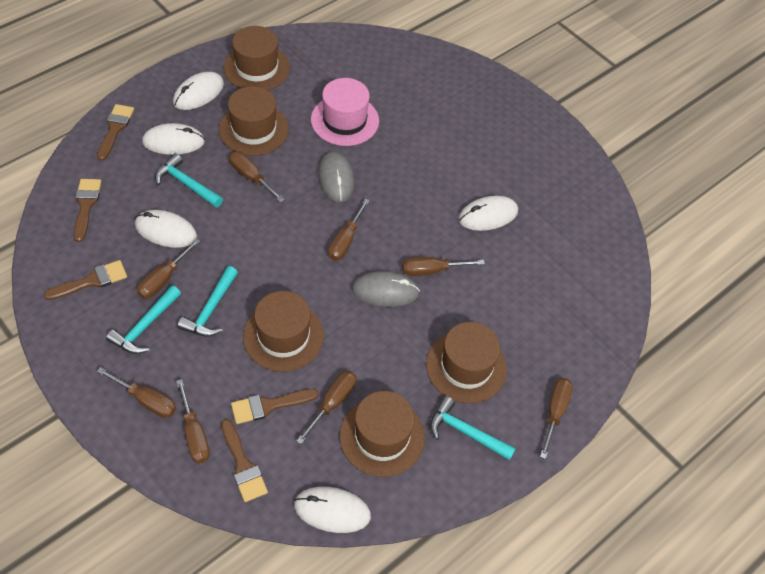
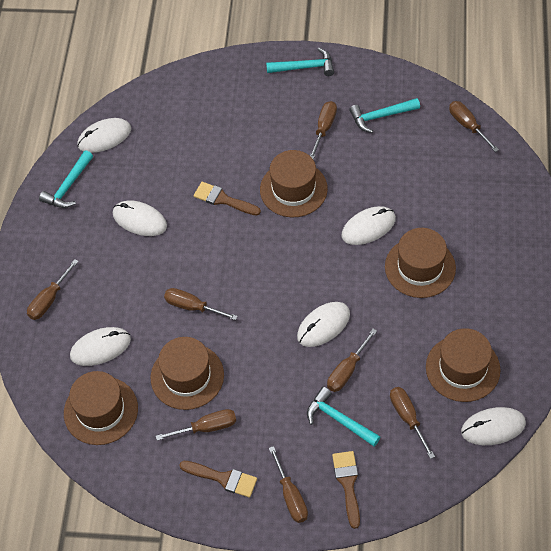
brown brush: 5 -> 3
grey mouse: 2 -> 0
pink hat: 1 -> 0
white mouse: 5 -> 6

